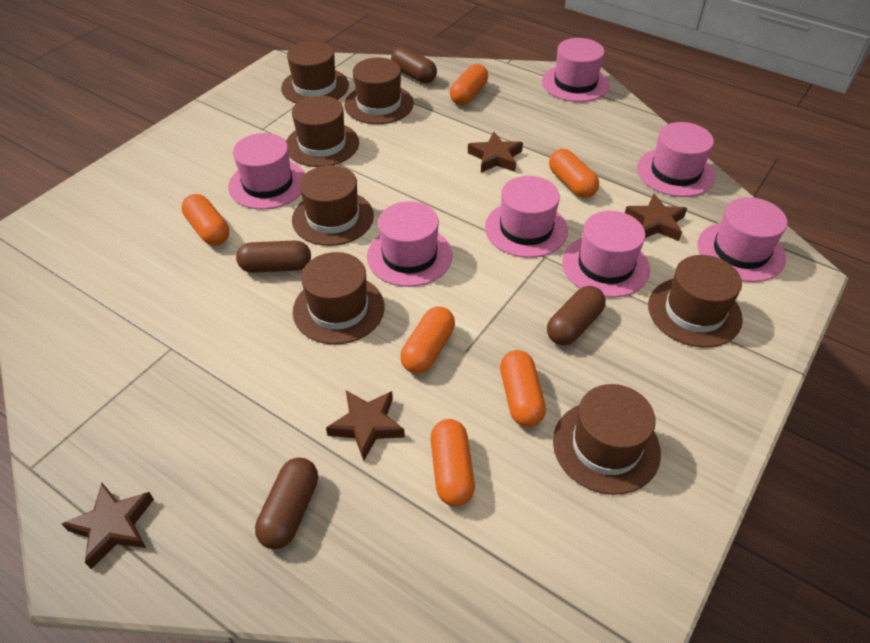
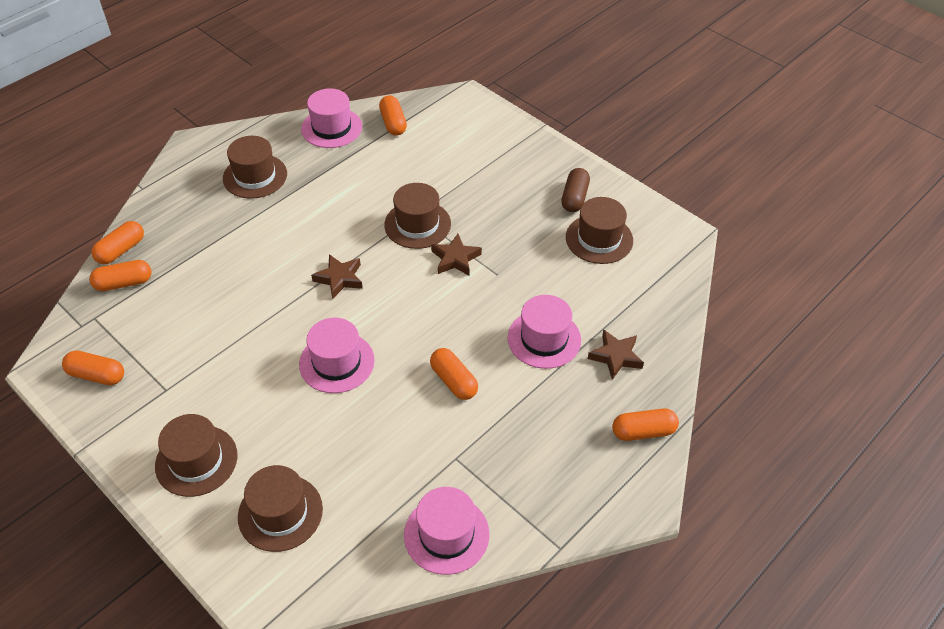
brown capsule: 4 -> 1
brown hat: 7 -> 5
brown star: 4 -> 3
pink hat: 7 -> 4

